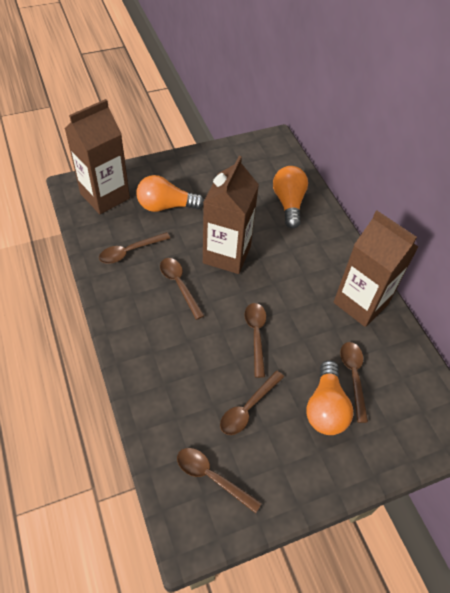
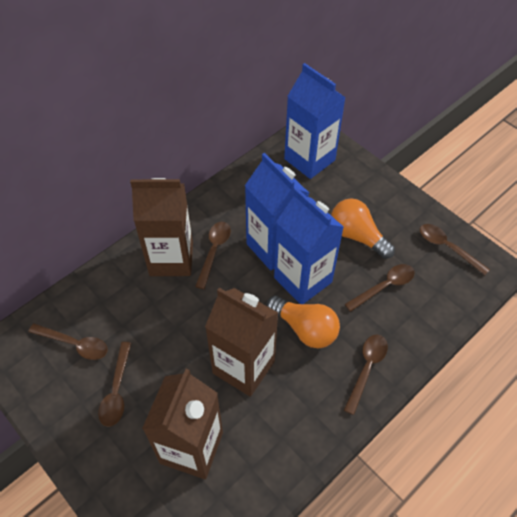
blue carton: 0 -> 3
orange light bulb: 3 -> 2

